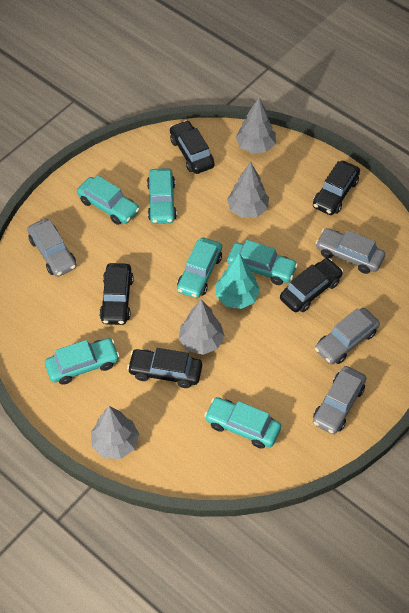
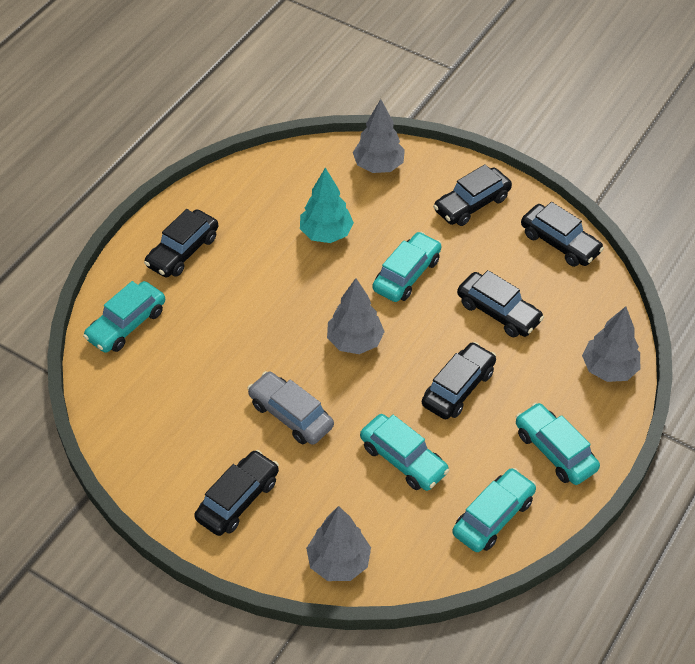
black car: 5 -> 6
grey car: 4 -> 1
turquoise car: 6 -> 5

